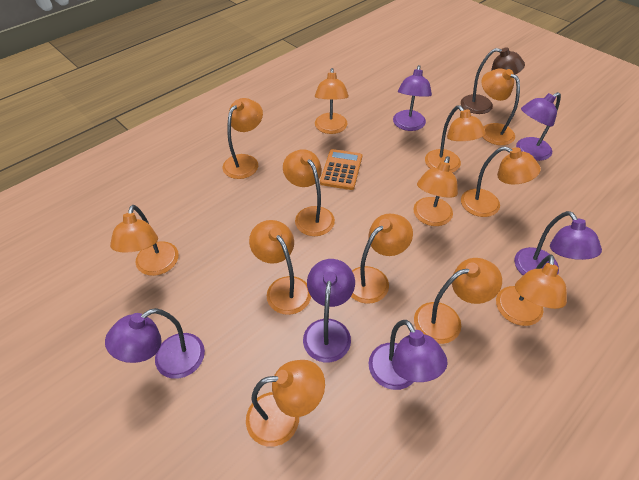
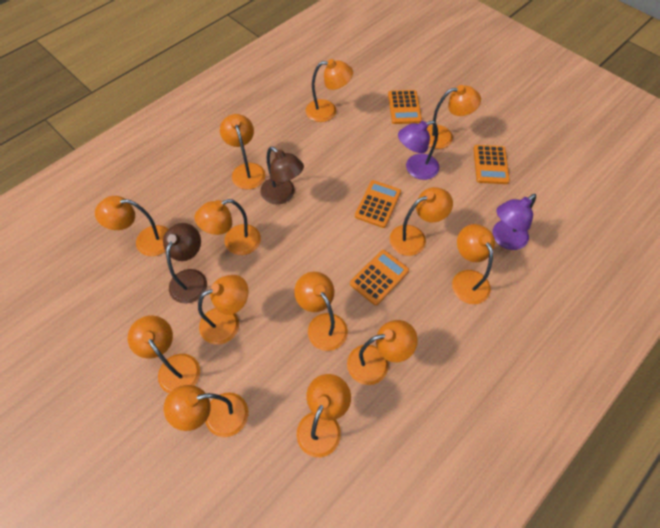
brown lamp: 1 -> 2
orange calculator: 1 -> 4
purple lamp: 6 -> 2

